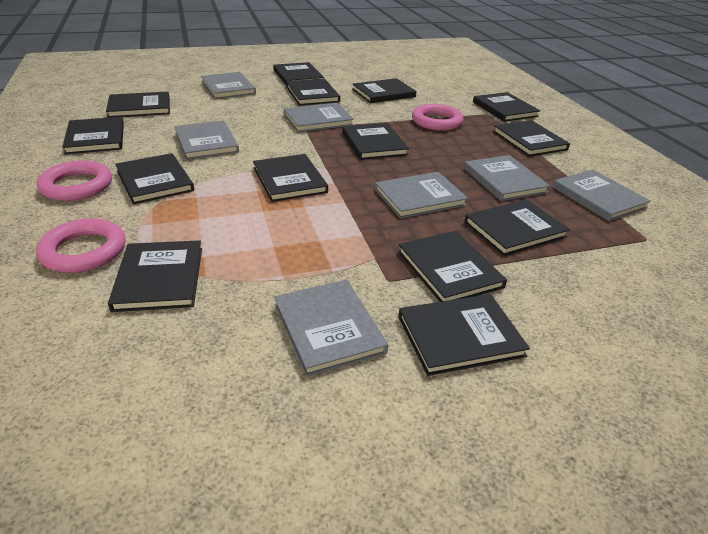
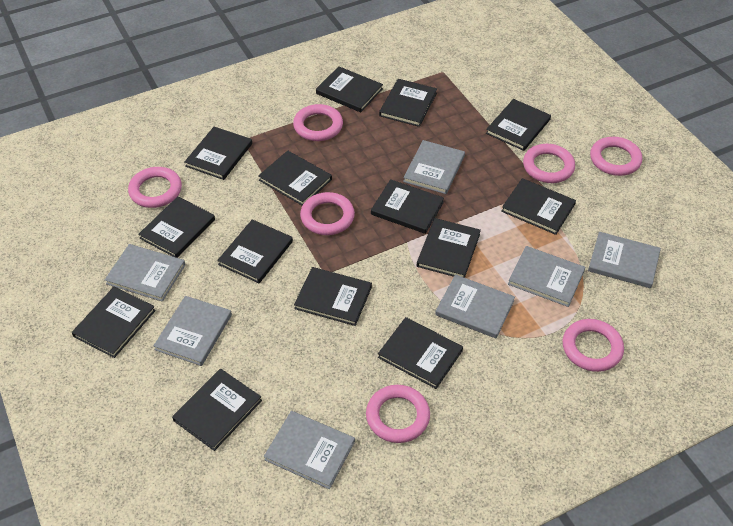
pink ring: 3 -> 7

